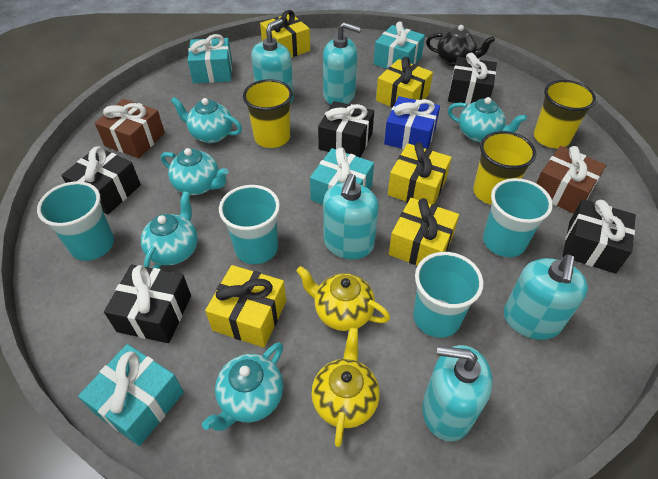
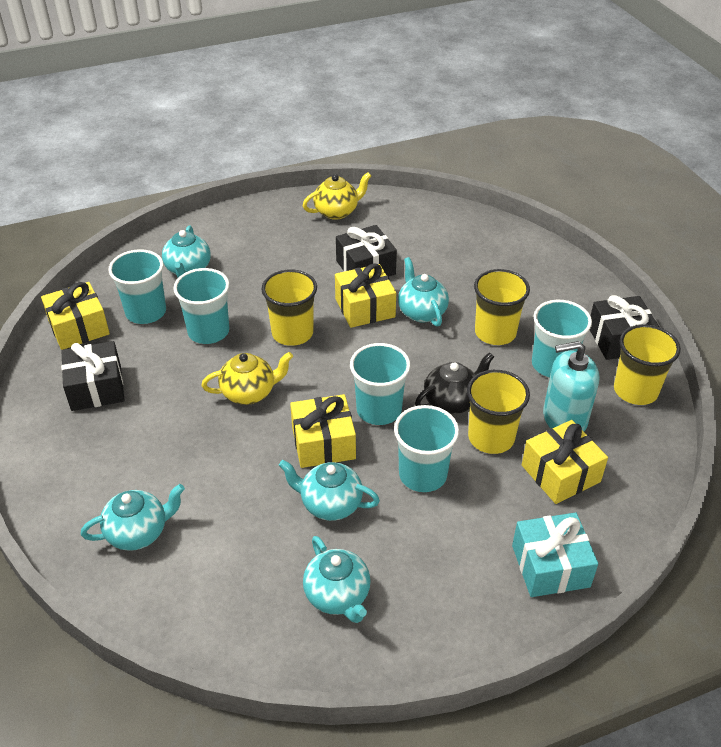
black gift: 5 -> 3
blue gift: 1 -> 0
brown gift: 2 -> 0
turquoise cup: 4 -> 5
turquoise gift: 4 -> 1
turquoise soap dispenser: 5 -> 1
yellow cup: 3 -> 4
yellow gift: 5 -> 4

